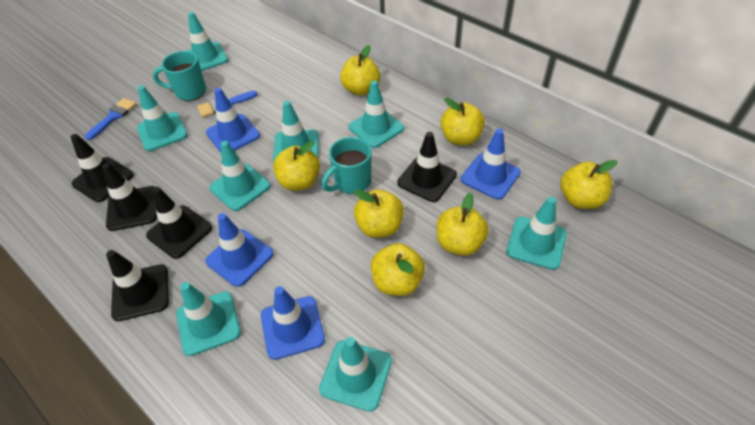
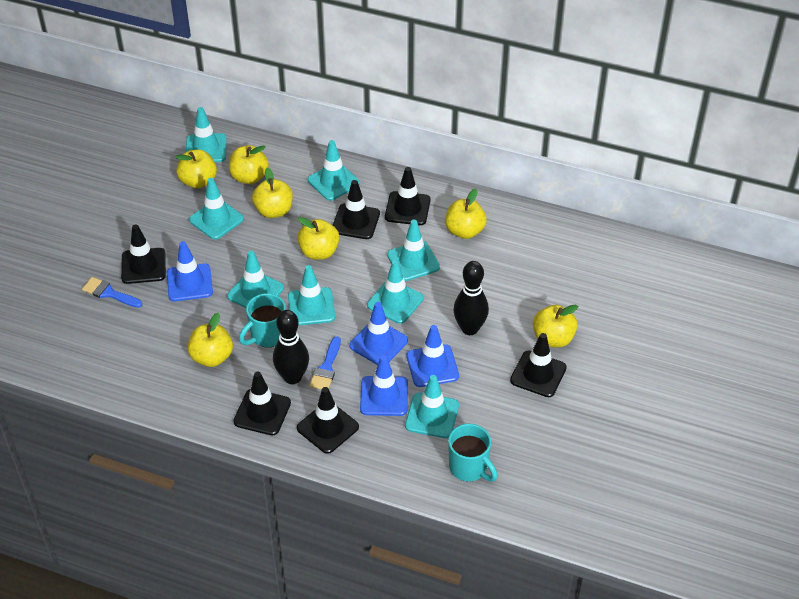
black bowling pin: 0 -> 2
black traffic cone: 5 -> 6

